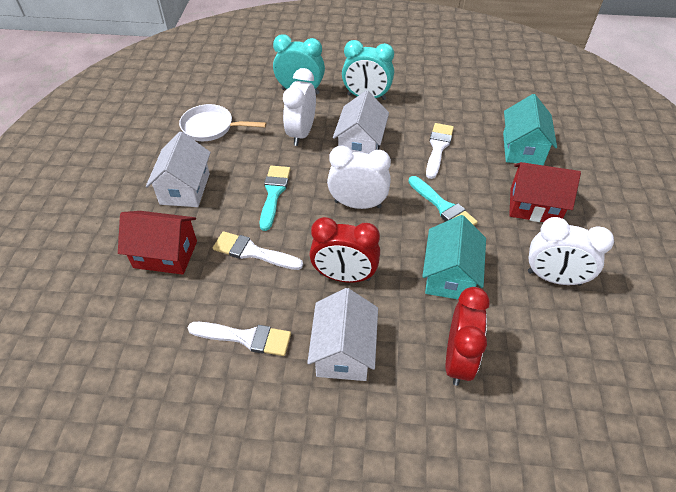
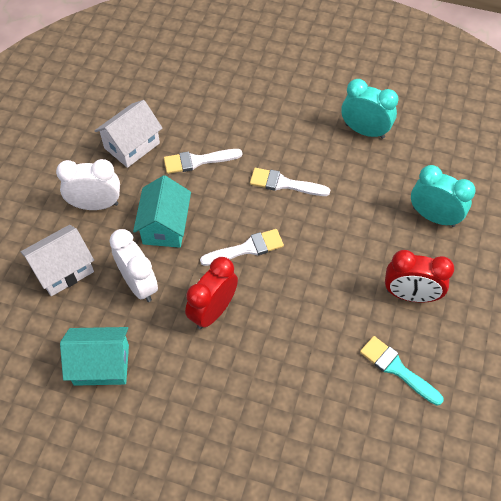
red house: 2 -> 0
turquoise brush: 2 -> 1
white clock: 3 -> 2
white house: 3 -> 2
white pan: 1 -> 0

